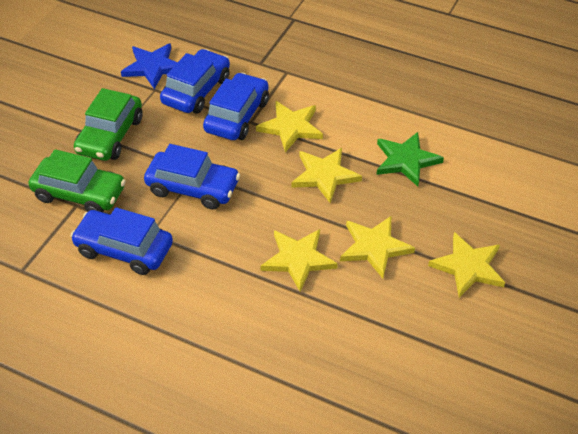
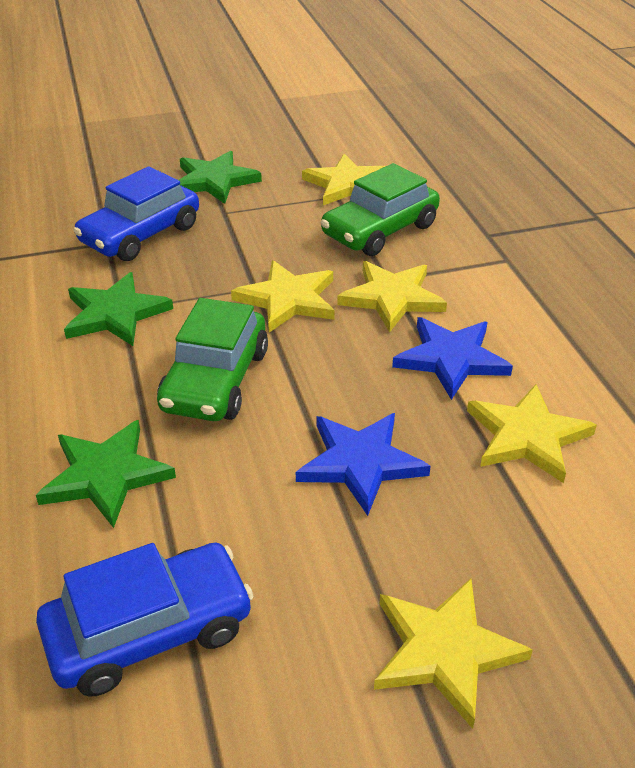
blue car: 4 -> 2
blue star: 1 -> 2
green star: 1 -> 3

